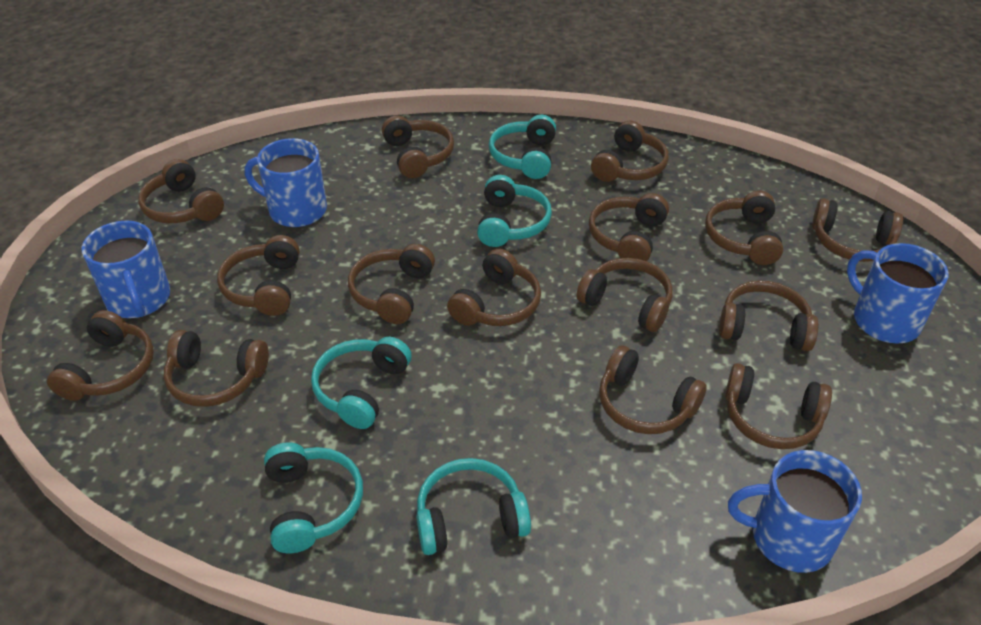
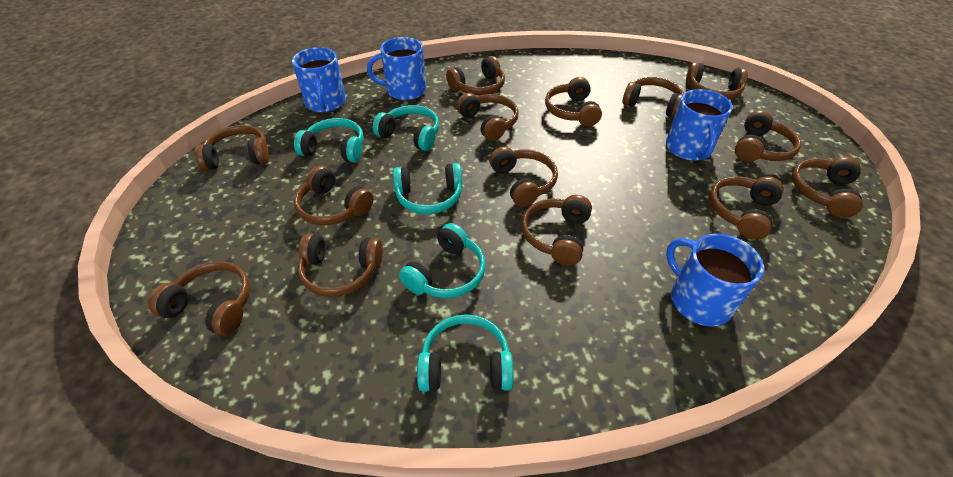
brown headphones: 15 -> 14

